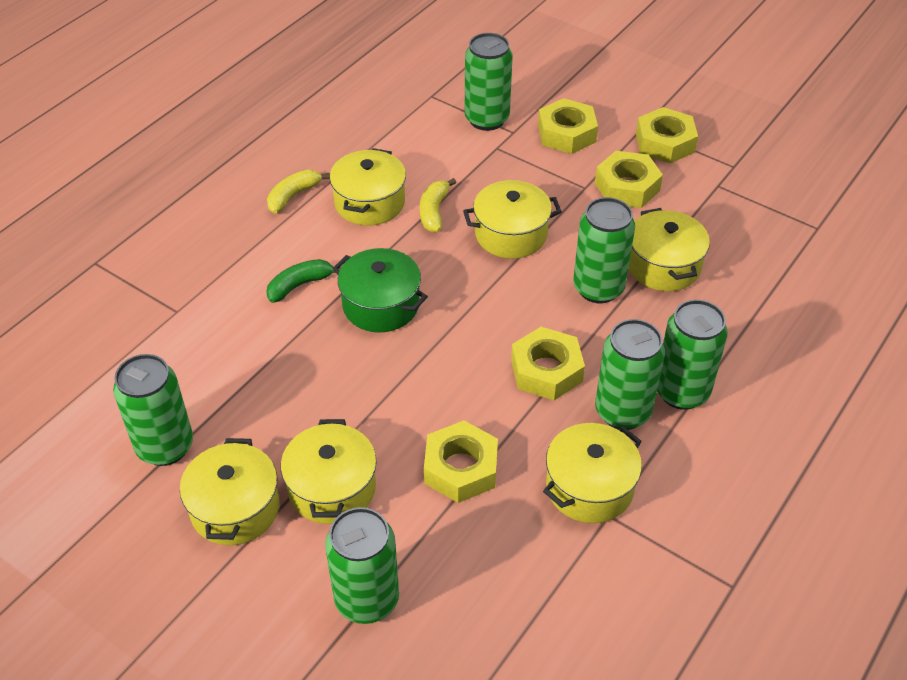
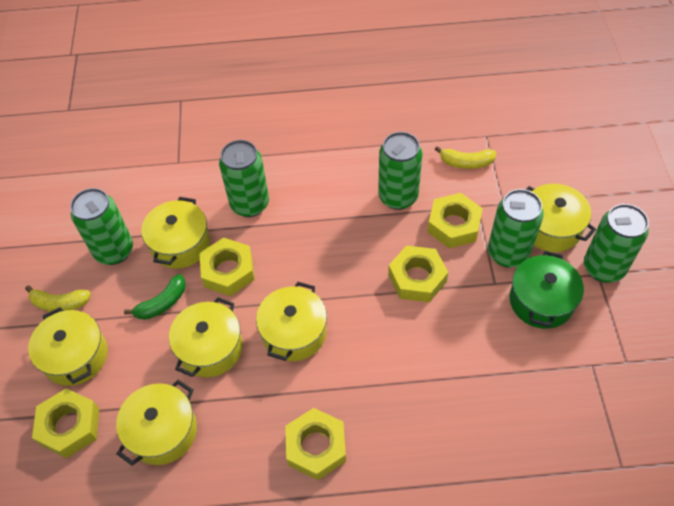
green can: 6 -> 5

